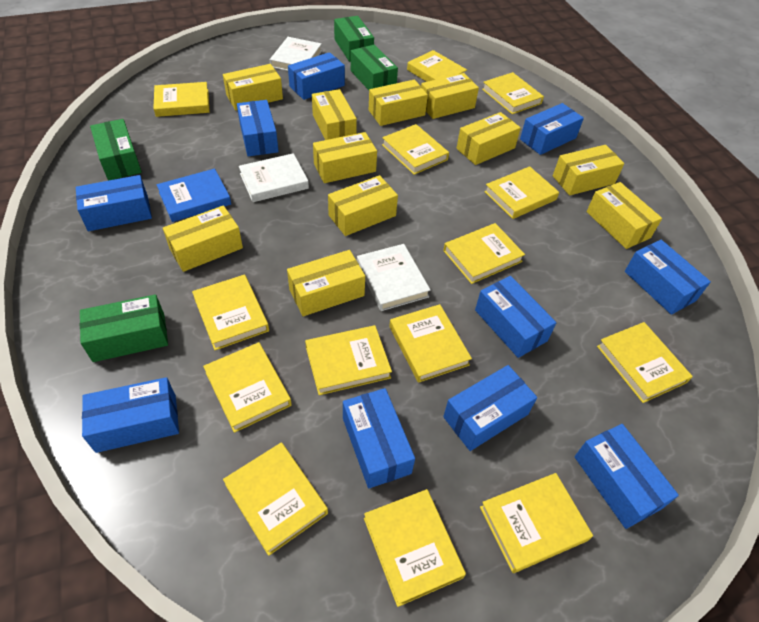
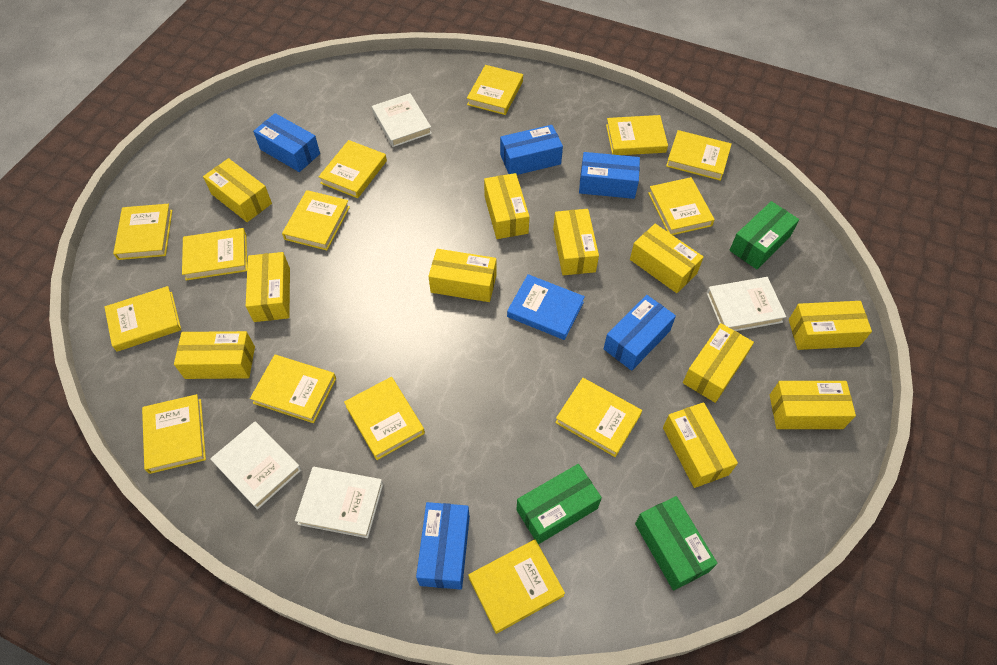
blue box: 10 -> 5
green box: 4 -> 3
white book: 3 -> 4

